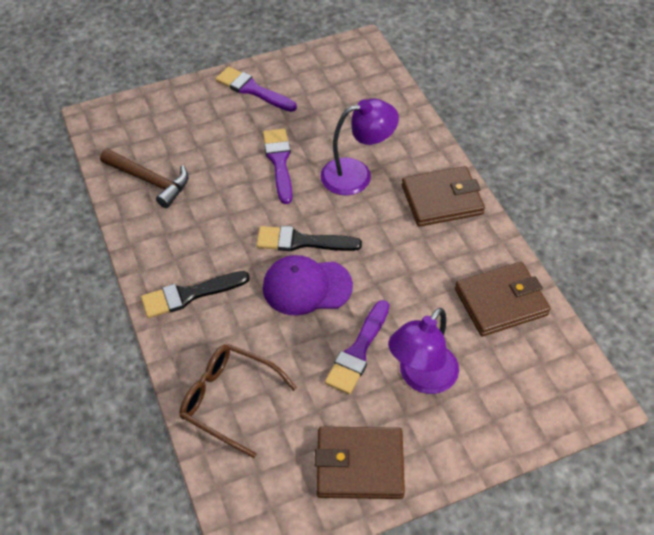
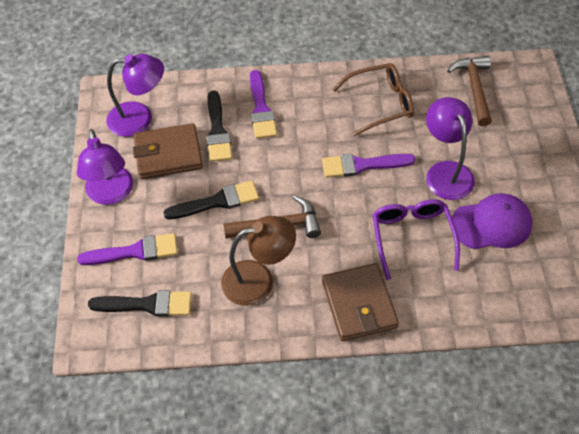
black brush: 2 -> 3
brown hammer: 1 -> 2
brown lamp: 0 -> 1
brown wallet: 3 -> 2
purple glasses: 0 -> 1
purple lamp: 2 -> 3

